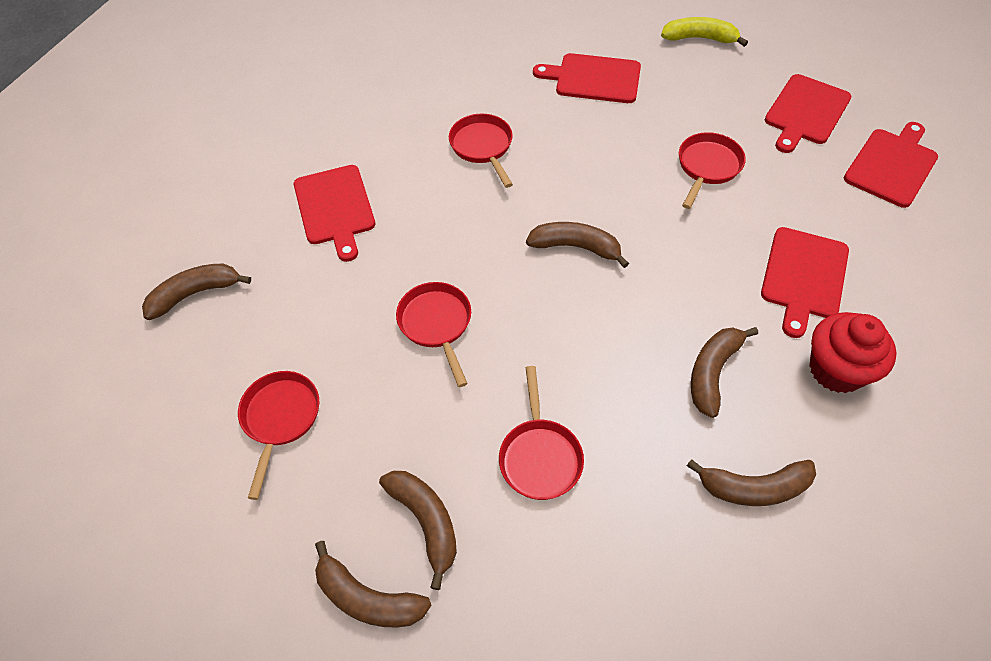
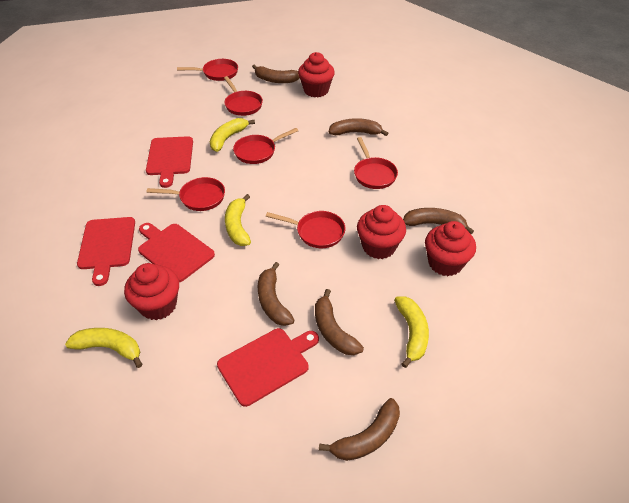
red cupcake: 1 -> 4
red cutting board: 5 -> 4
red pan: 5 -> 6
yellow banana: 1 -> 4

